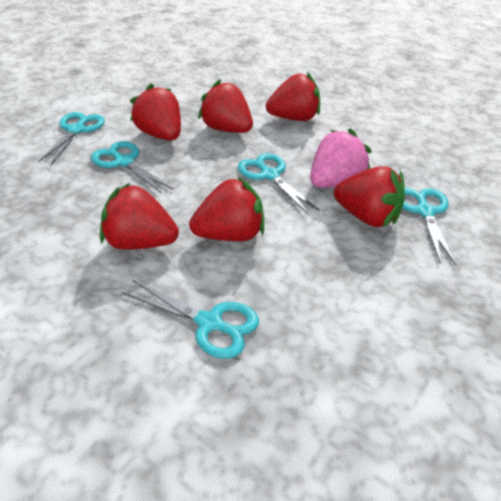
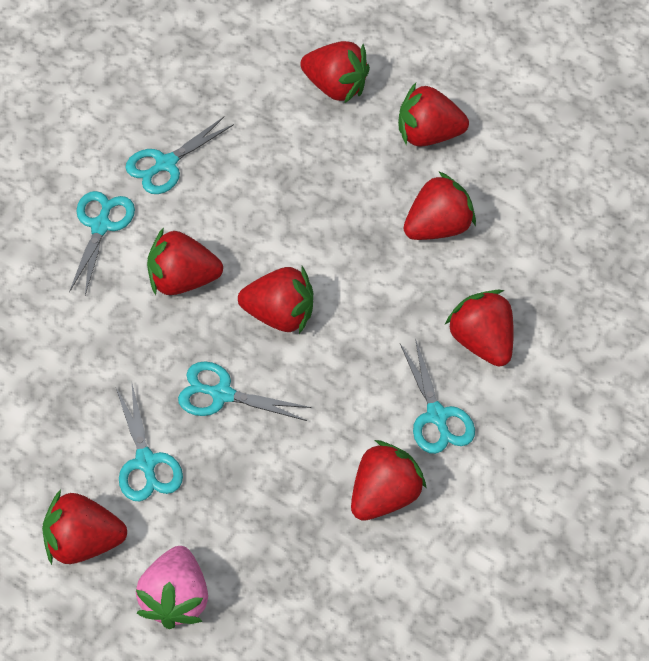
red strawberry: 6 -> 8

